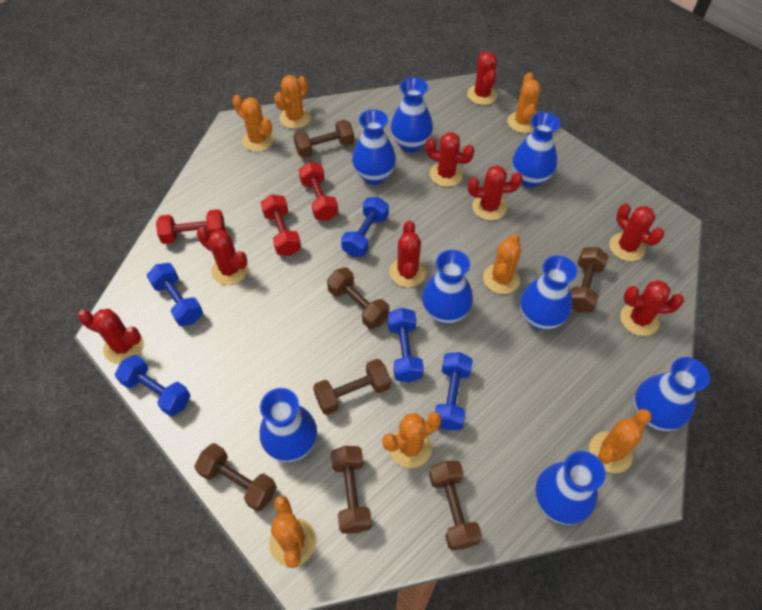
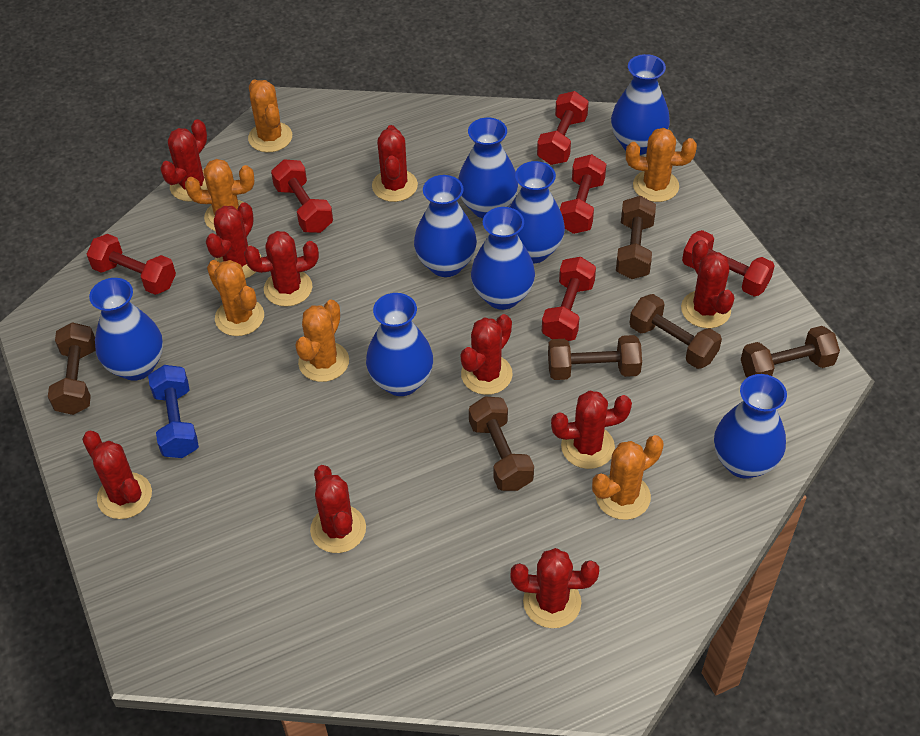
blue dumbbell: 5 -> 1
brown dumbbell: 7 -> 6
orange cactus: 7 -> 6
red cactus: 8 -> 10
red dumbbell: 3 -> 6

